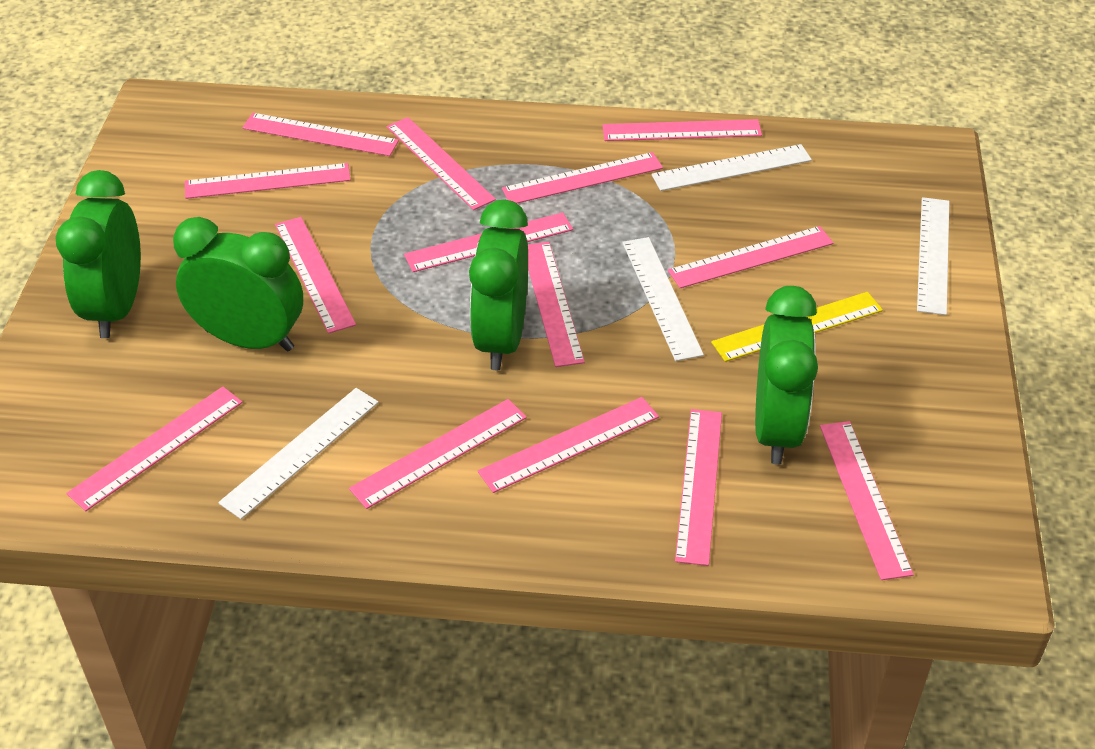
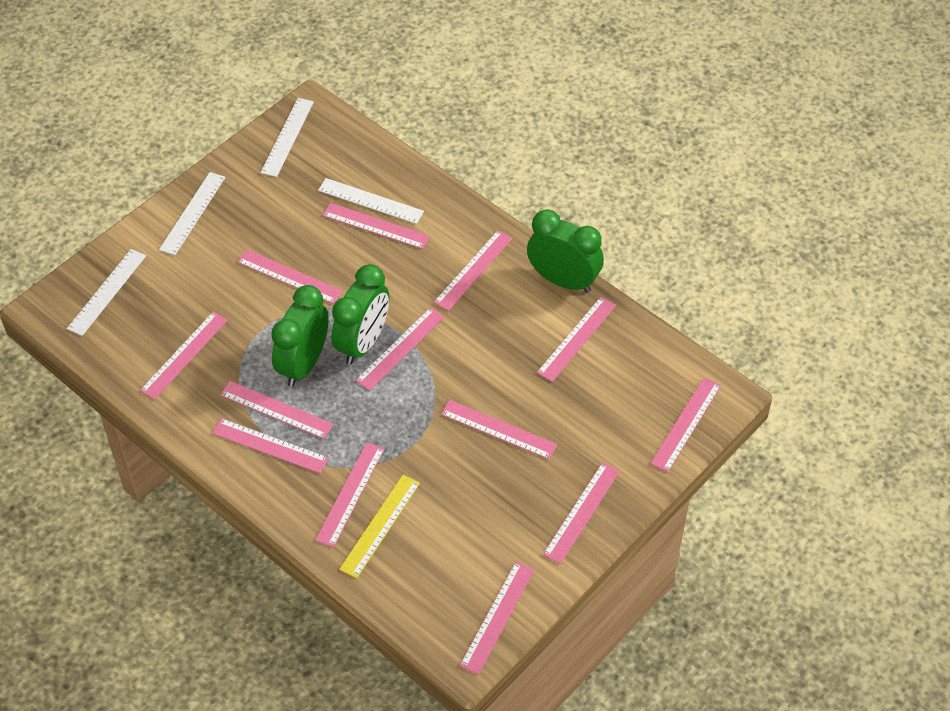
green clock: 4 -> 3
pink ruler: 14 -> 13

